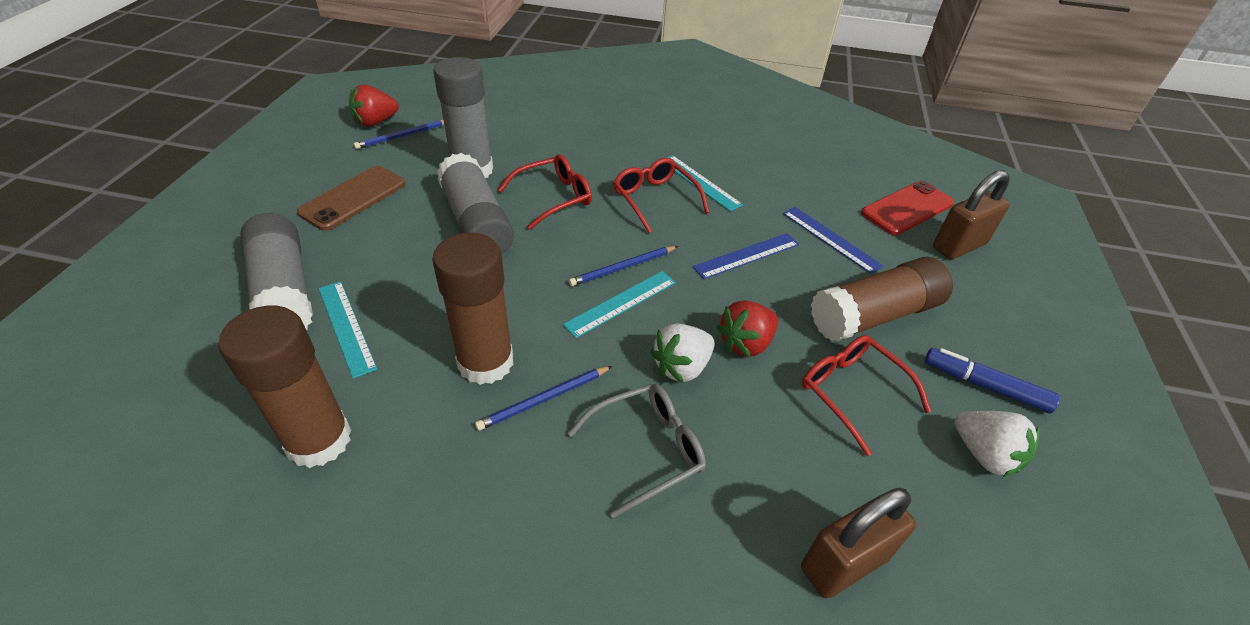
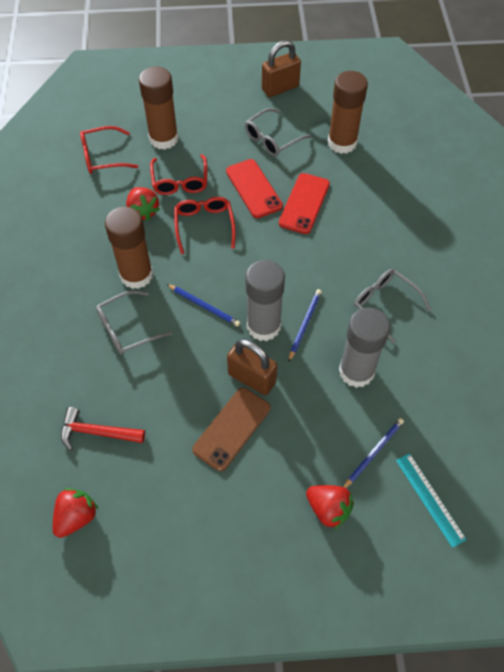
blue marker: 1 -> 0
blue ruler: 2 -> 0
grey glasses: 1 -> 3
grey glue stick: 3 -> 2
red hammer: 0 -> 1
red phone: 1 -> 2
red strawberry: 2 -> 3
turquoise ruler: 3 -> 1
white strawberry: 2 -> 0

